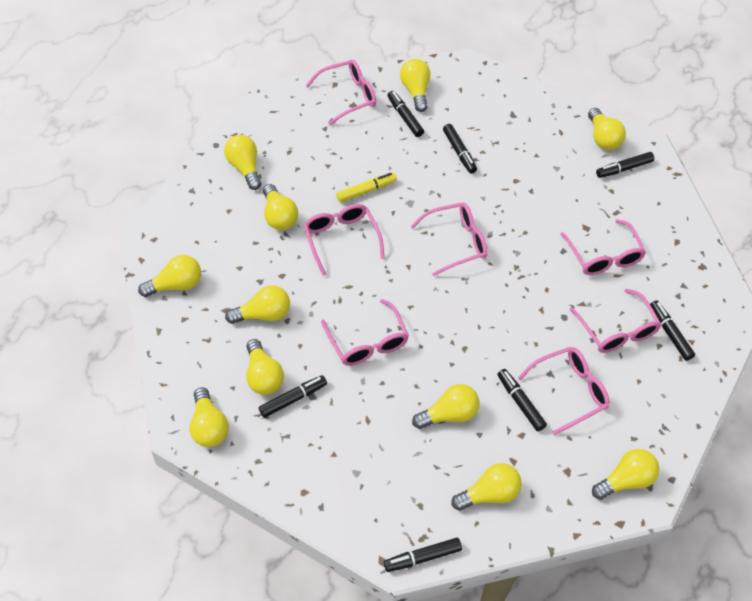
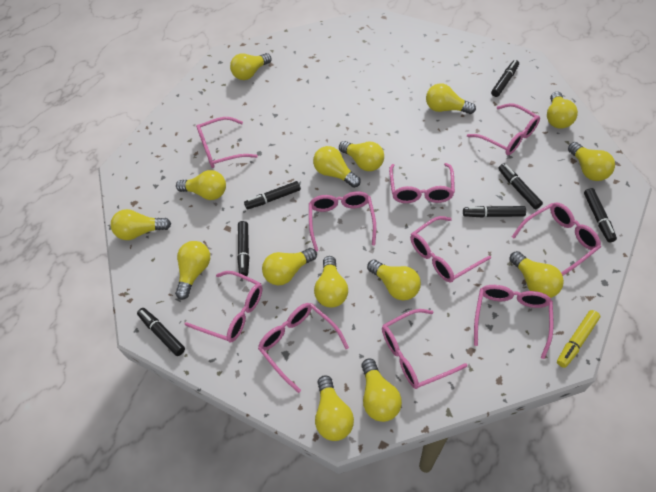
pink glasses: 7 -> 10
yellow light bulb: 11 -> 15

